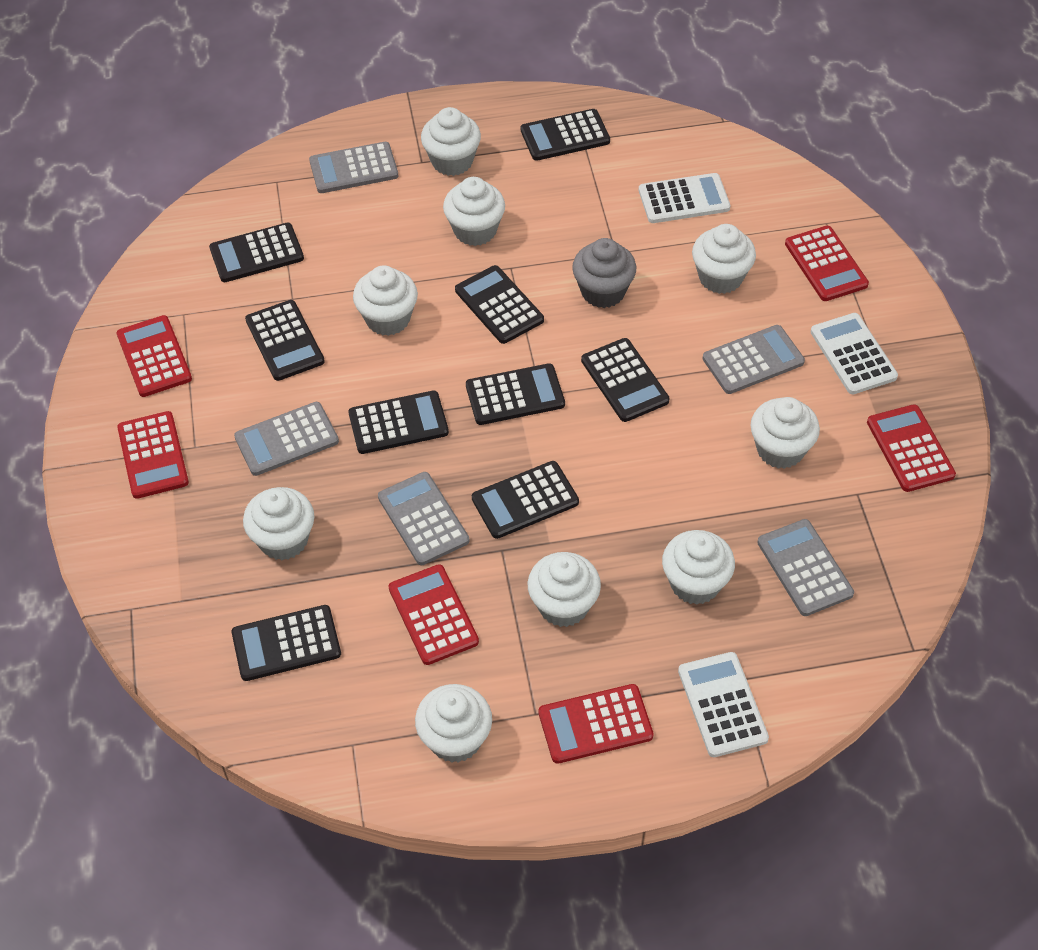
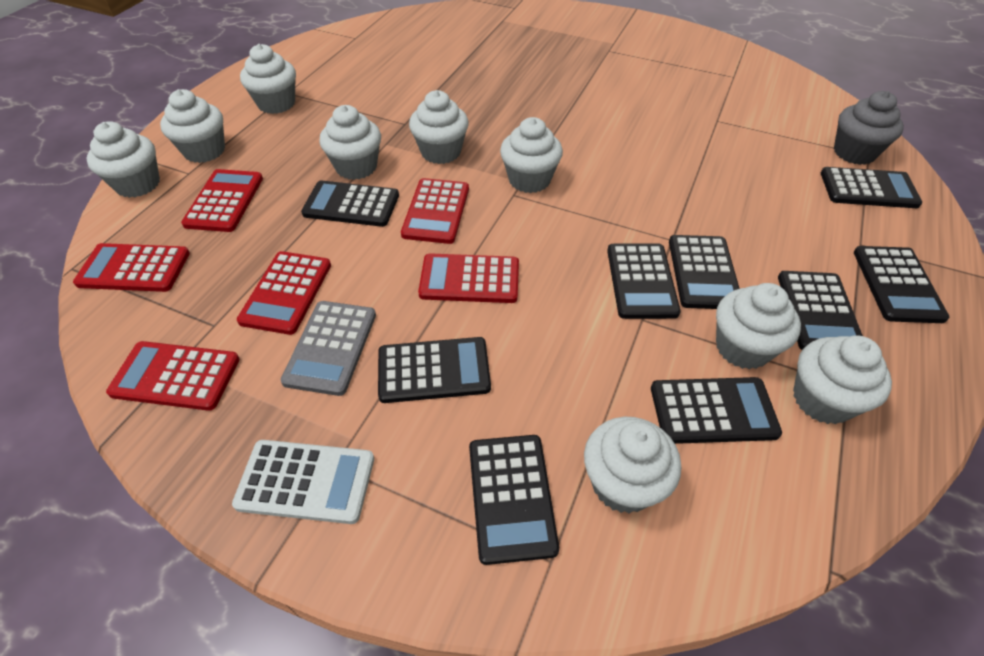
grey calculator: 5 -> 1
white calculator: 3 -> 1

